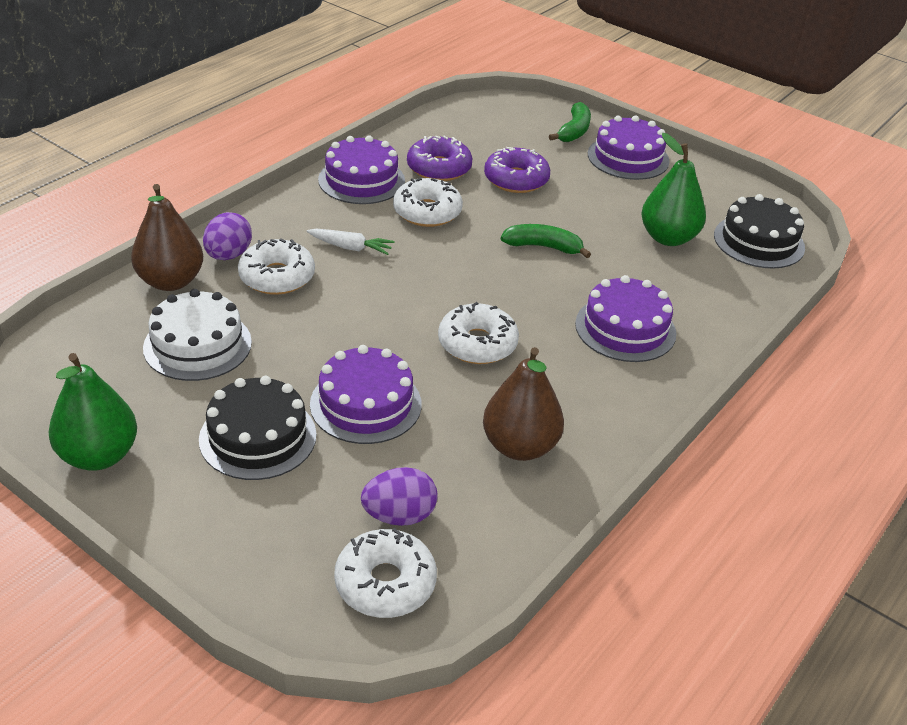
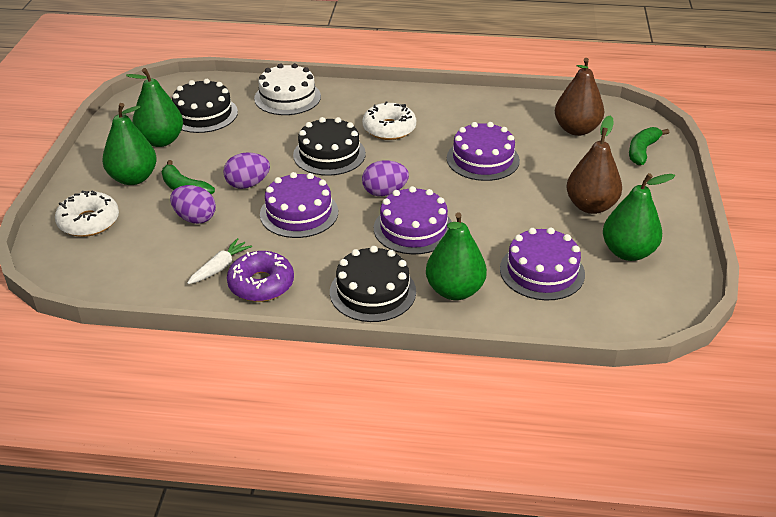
black cake: 2 -> 3
green pear: 2 -> 4
purple donut: 2 -> 1
purple egg: 2 -> 3
white donut: 4 -> 2

